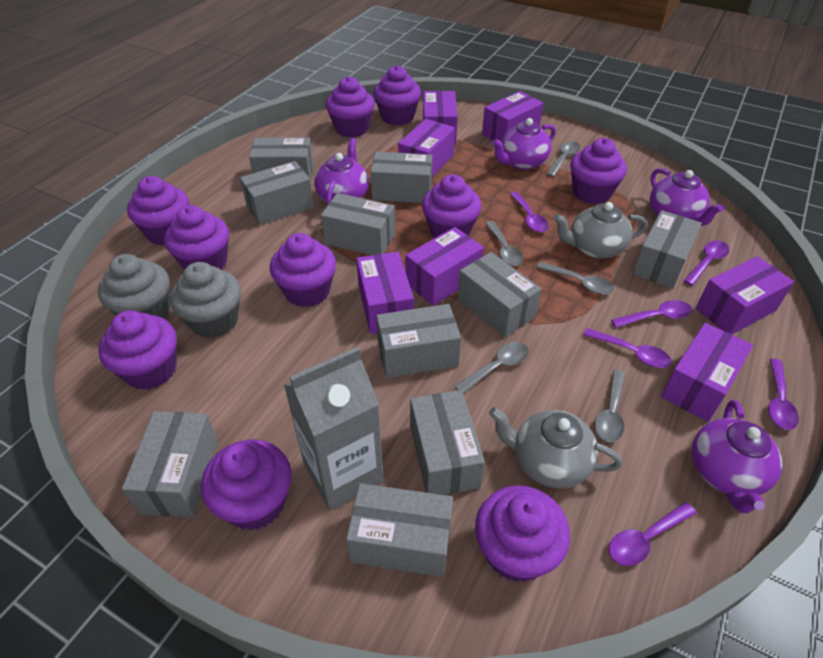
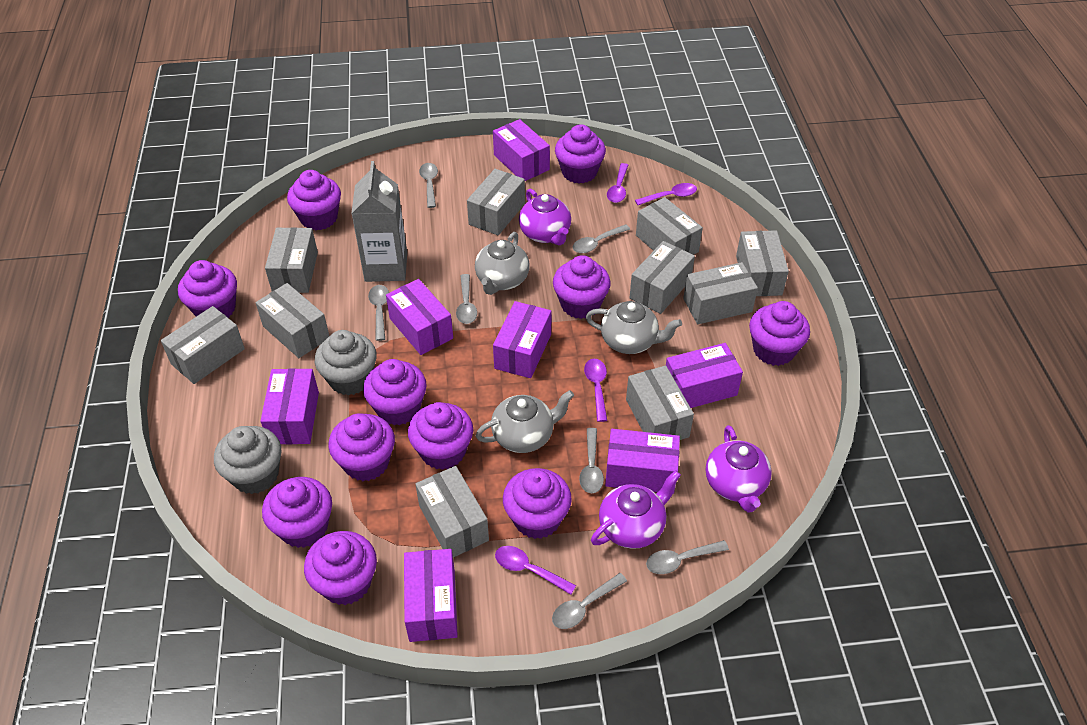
grey spoon: 5 -> 7
grey teapot: 2 -> 3
purple cupcake: 10 -> 11
purple spoon: 6 -> 4
purple teapot: 4 -> 3

